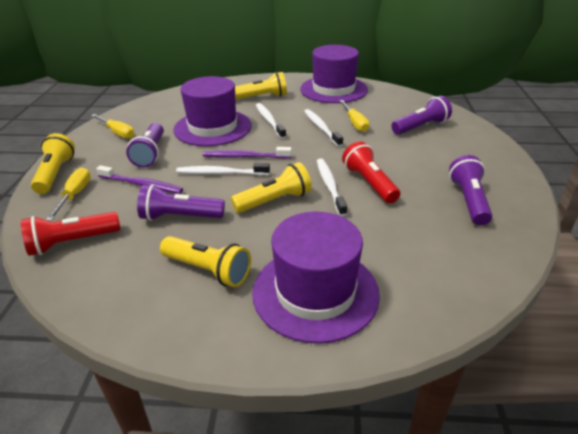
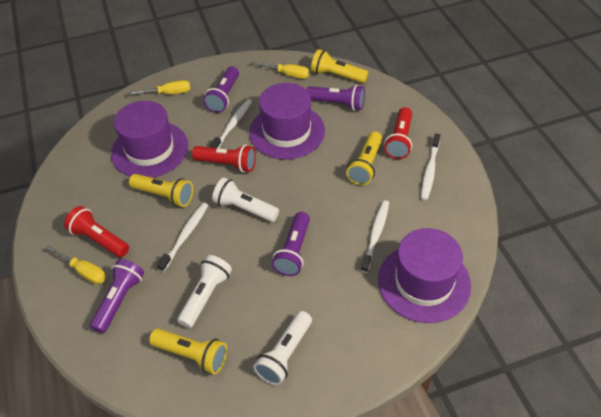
purple toothbrush: 2 -> 0
red flashlight: 2 -> 3
white flashlight: 0 -> 3

